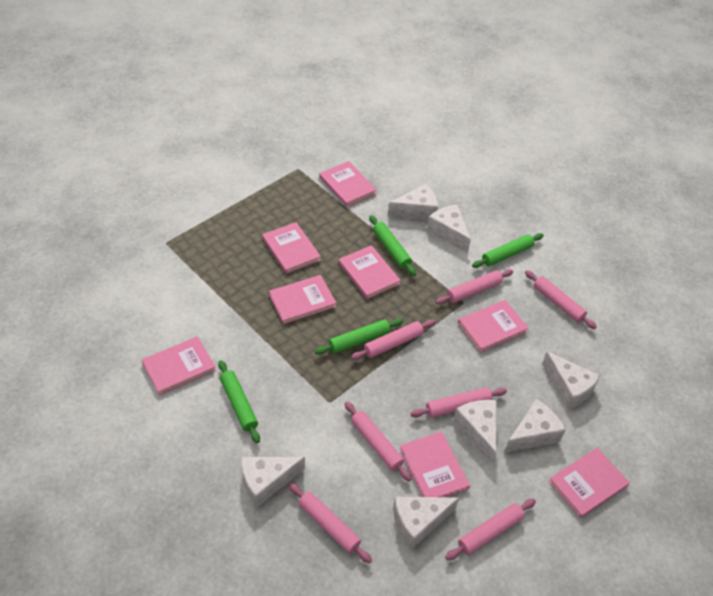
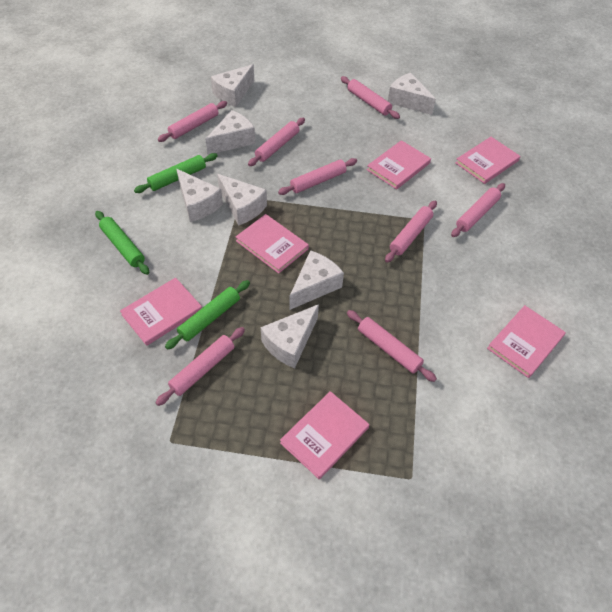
green rolling pin: 4 -> 3
pink book: 8 -> 6
pink rolling pin: 7 -> 8

